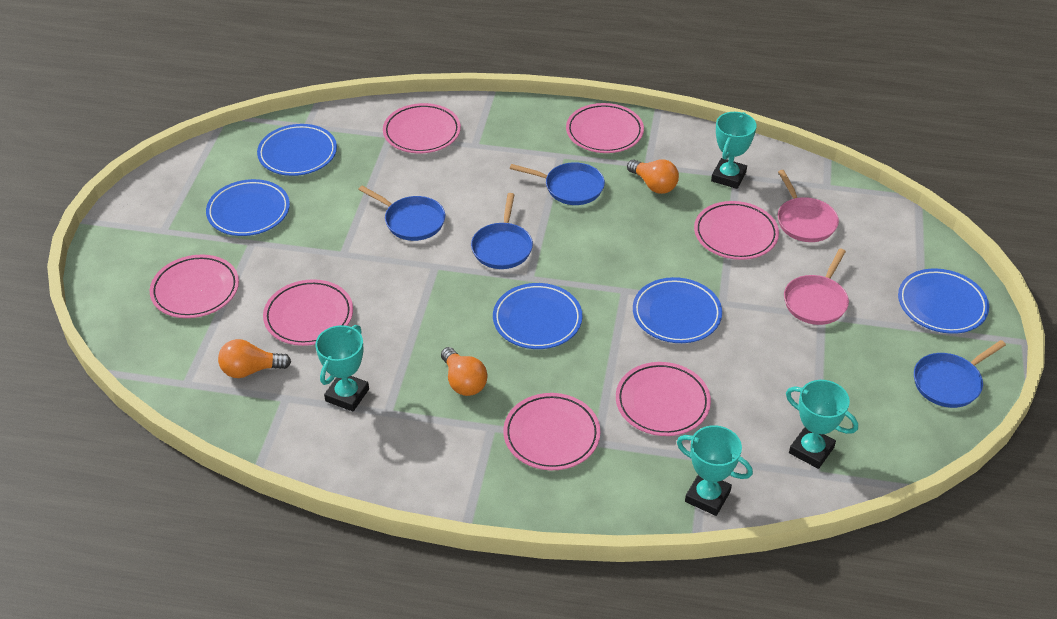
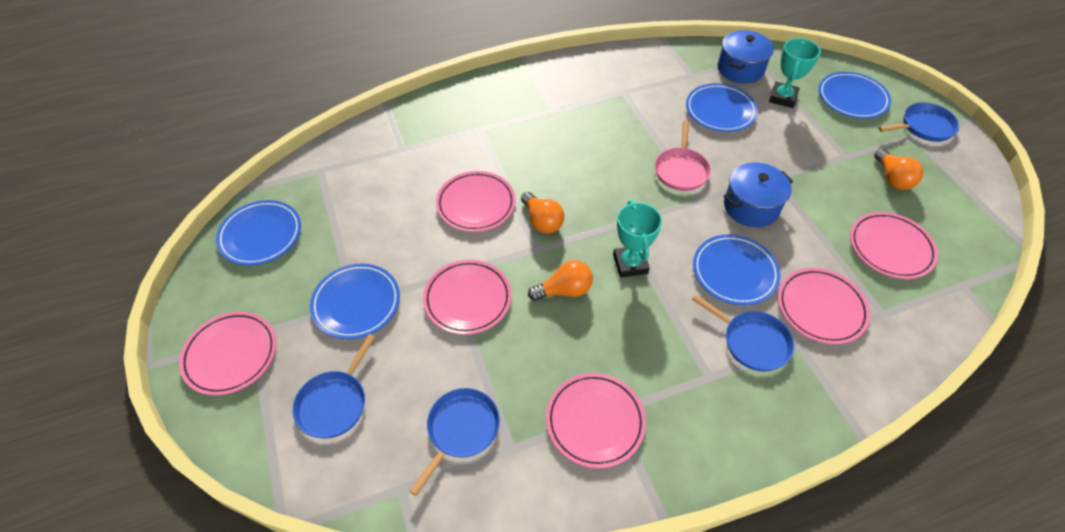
blue pot: 0 -> 2
pink pan: 2 -> 1
pink plate: 7 -> 6
turquoise trophy: 4 -> 2

